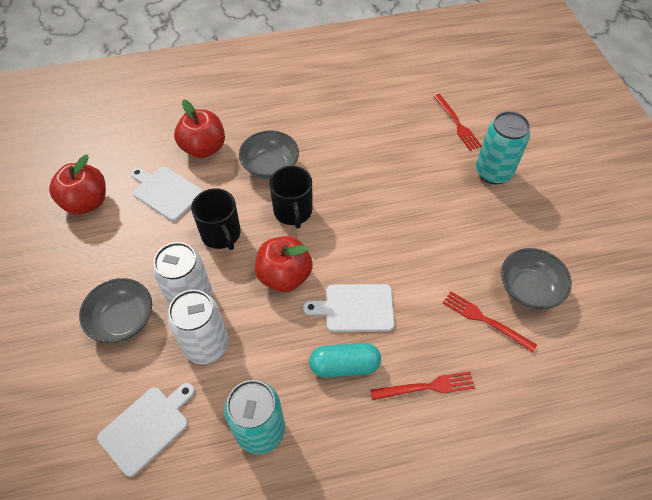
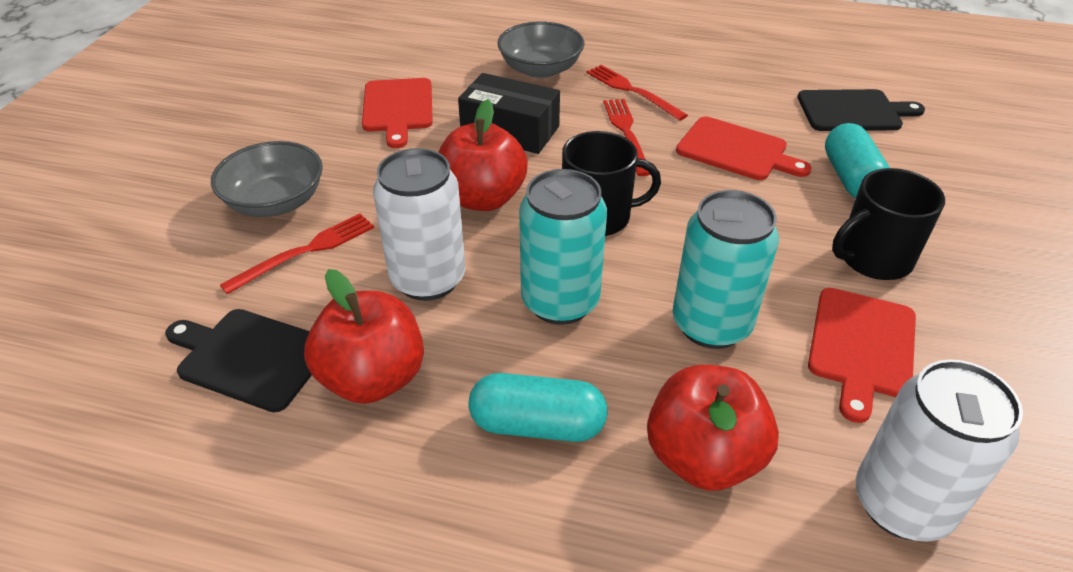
black box: 0 -> 1
black cutting board: 0 -> 2
grey bowl: 3 -> 2
red cutting board: 0 -> 3
turquoise capsule: 1 -> 2
white cutting board: 3 -> 0

